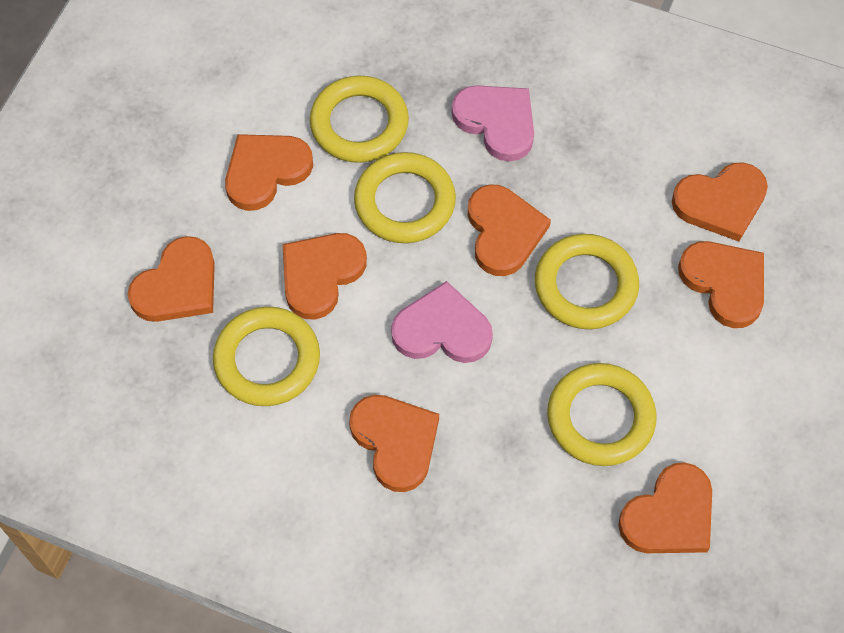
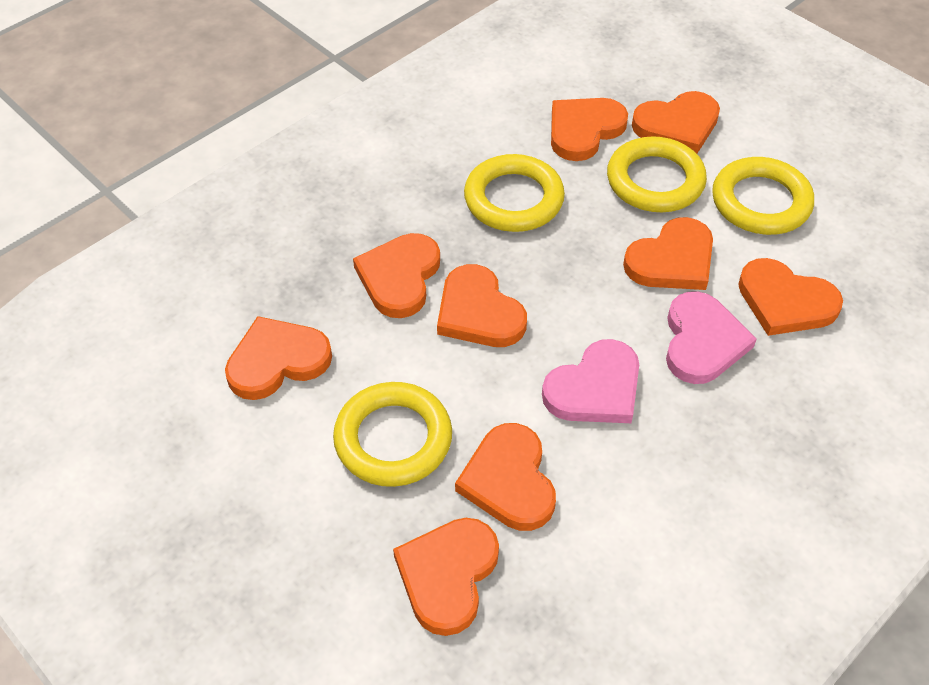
orange heart: 8 -> 9
yellow ring: 5 -> 4

